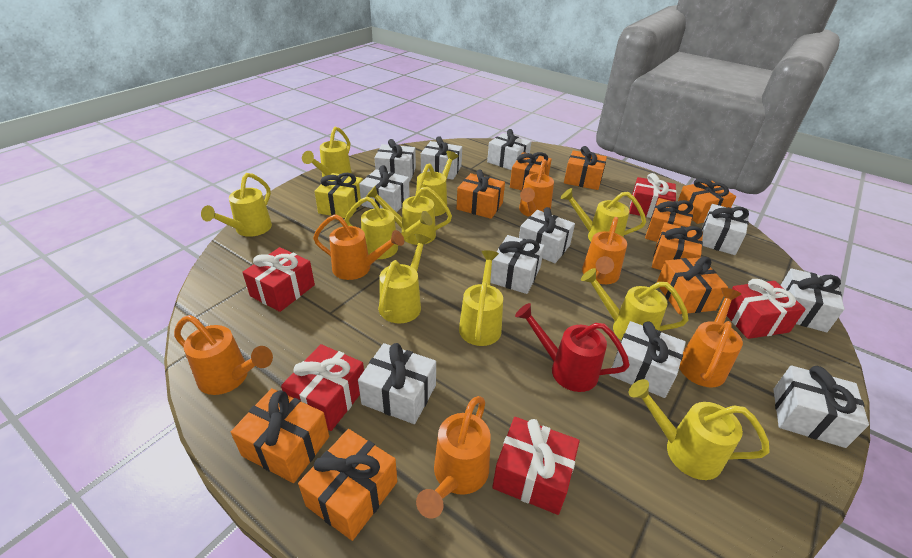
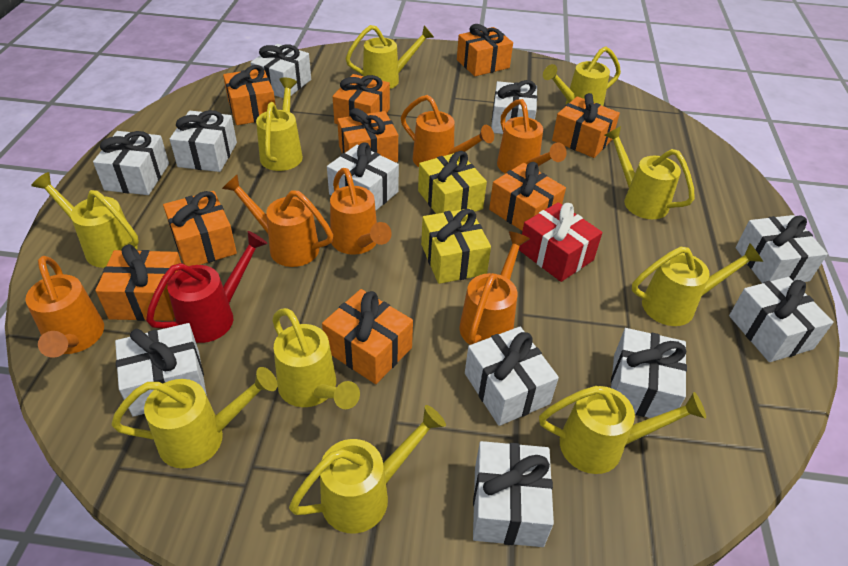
red gift: 5 -> 1
yellow gift: 1 -> 2

